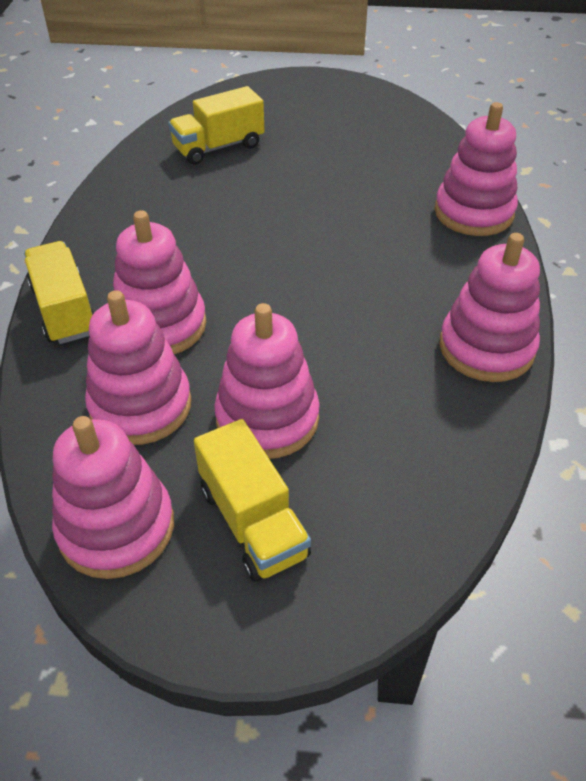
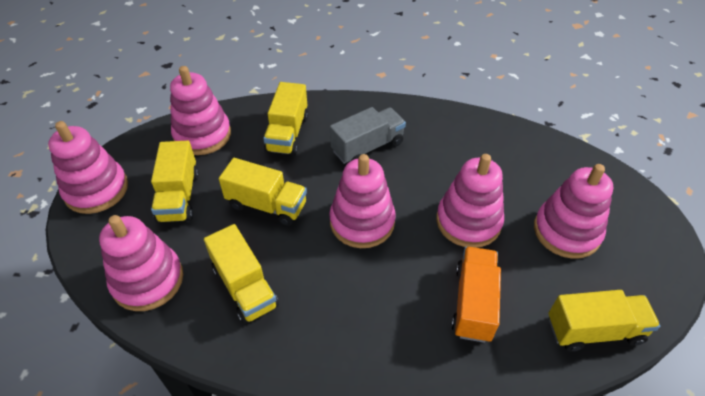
grey truck: 0 -> 1
orange truck: 0 -> 1
yellow truck: 3 -> 5

